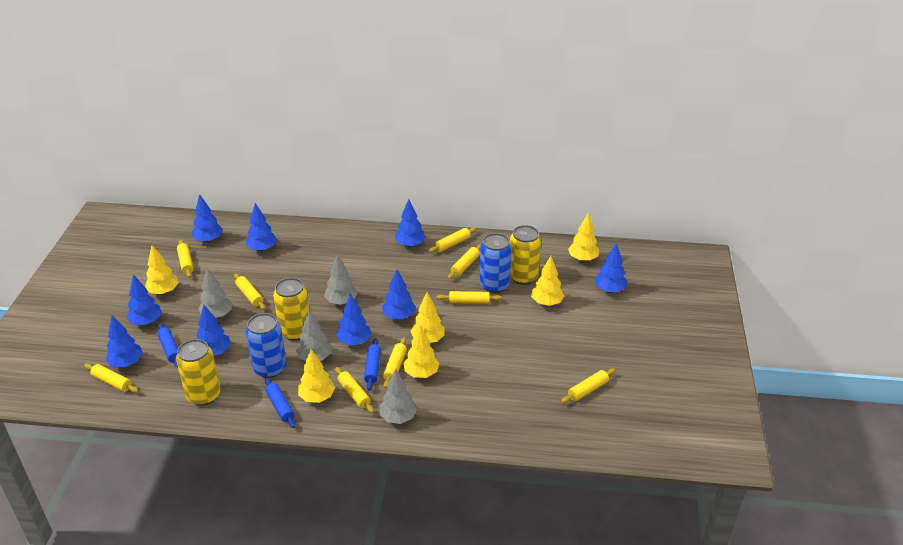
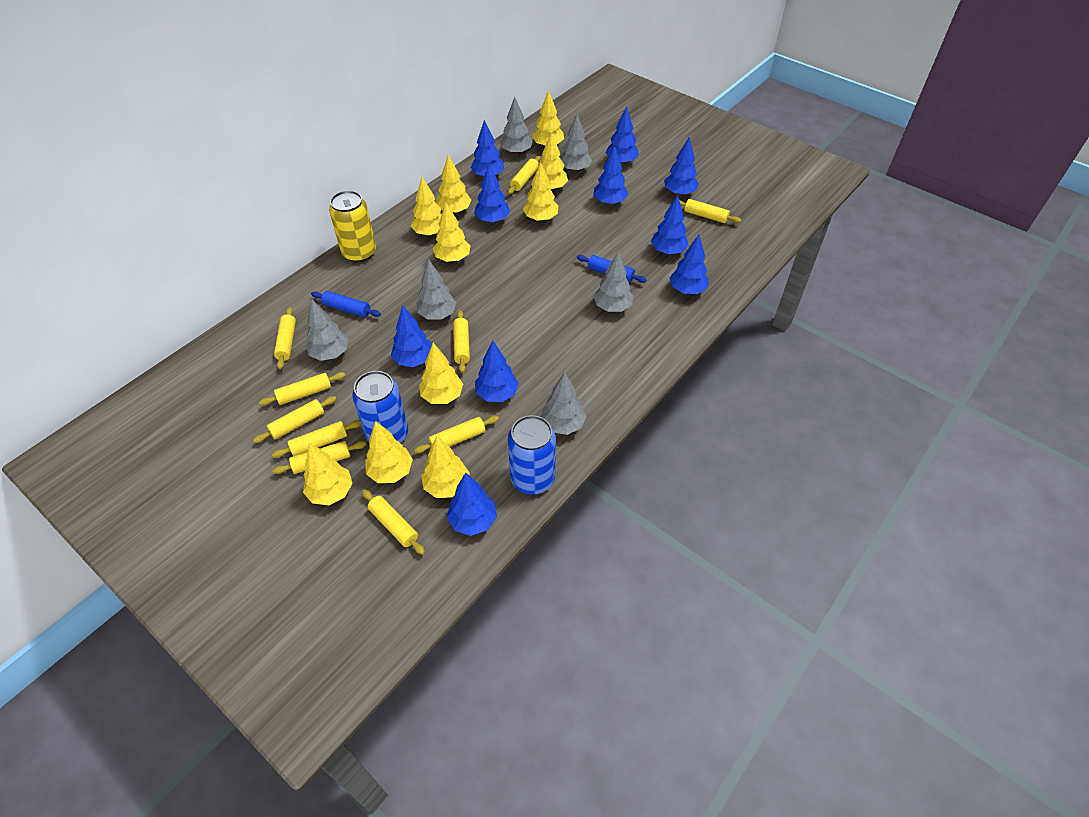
blue rolling pin: 3 -> 2
blue tree: 9 -> 10
grey tree: 4 -> 6
yellow can: 3 -> 1
yellow rolling pin: 9 -> 10
yellow tree: 6 -> 10

